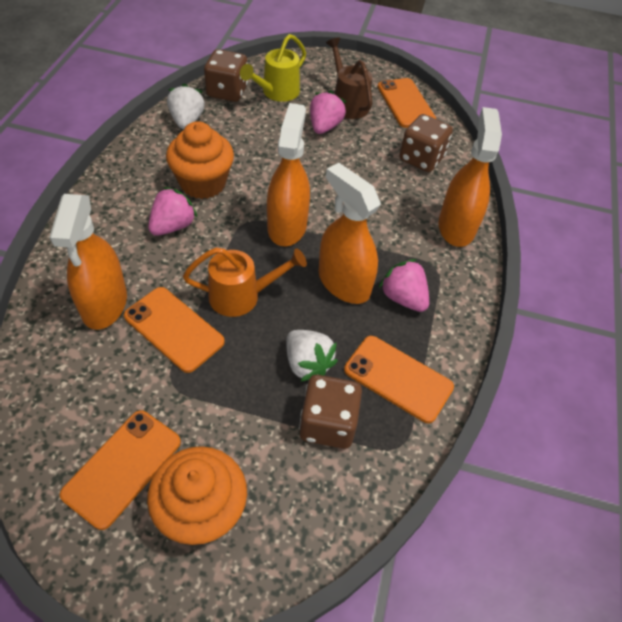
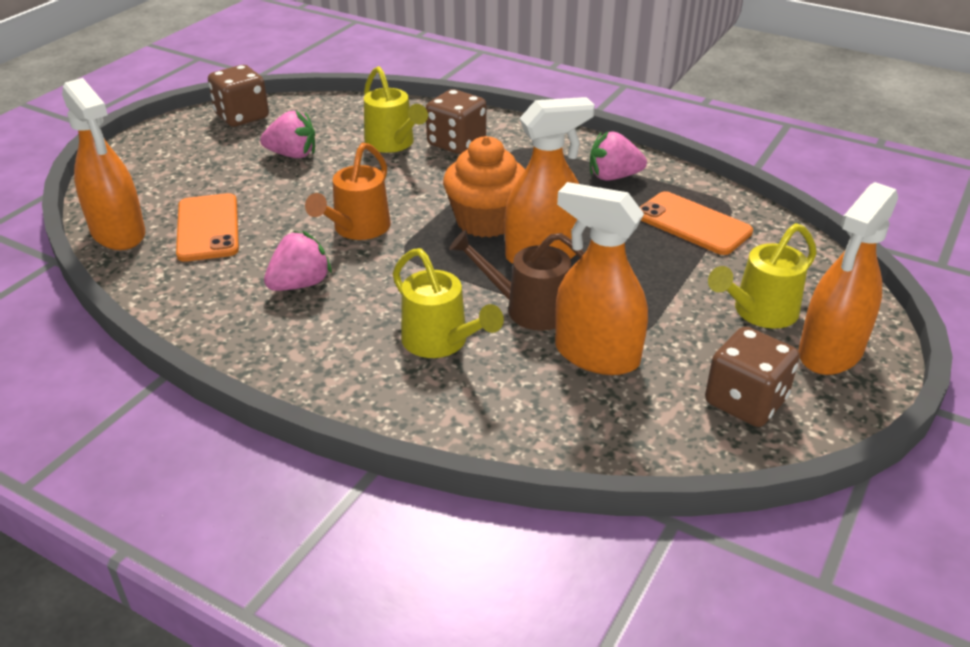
orange cupcake: 2 -> 1
orange phone: 4 -> 2
white strawberry: 2 -> 0
yellow watering can: 1 -> 3

